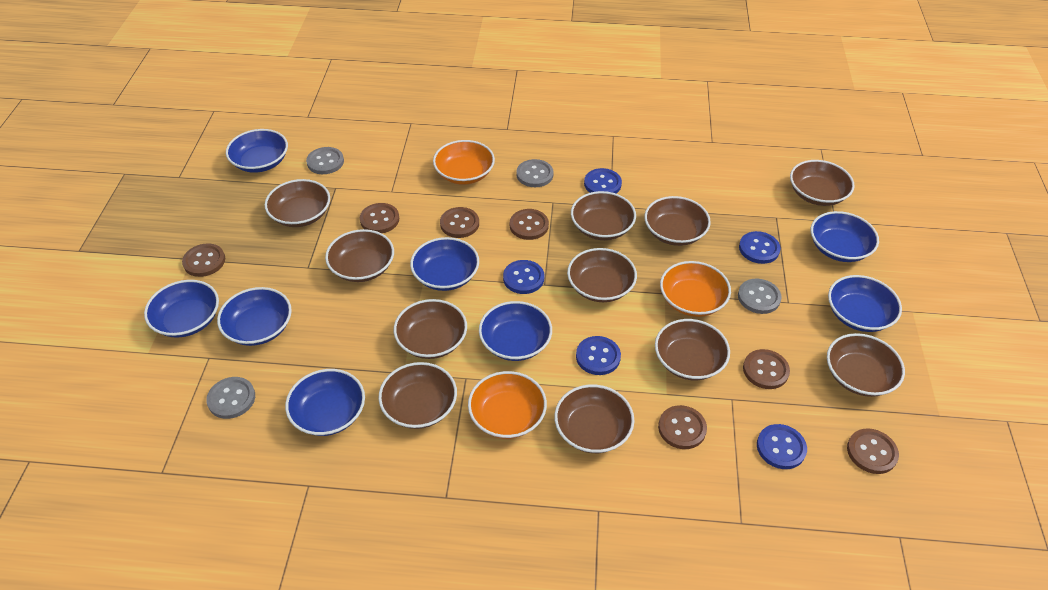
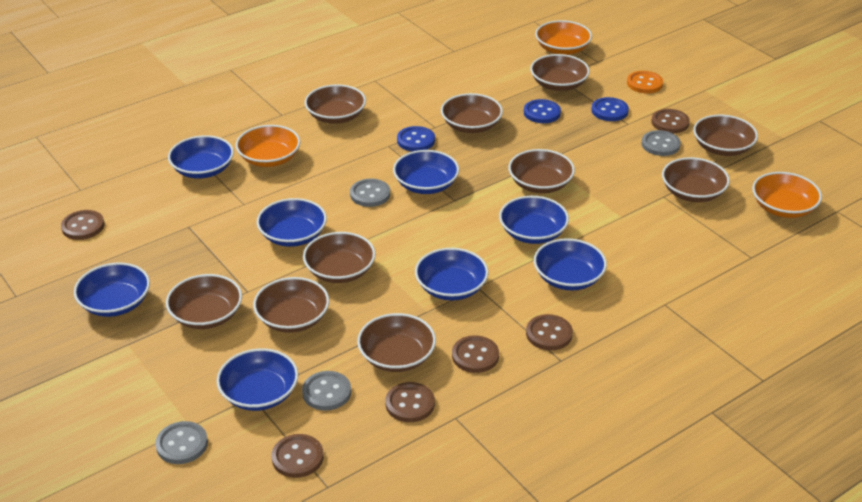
blue button: 5 -> 3
brown bowl: 11 -> 10
brown button: 7 -> 6
orange button: 0 -> 1

